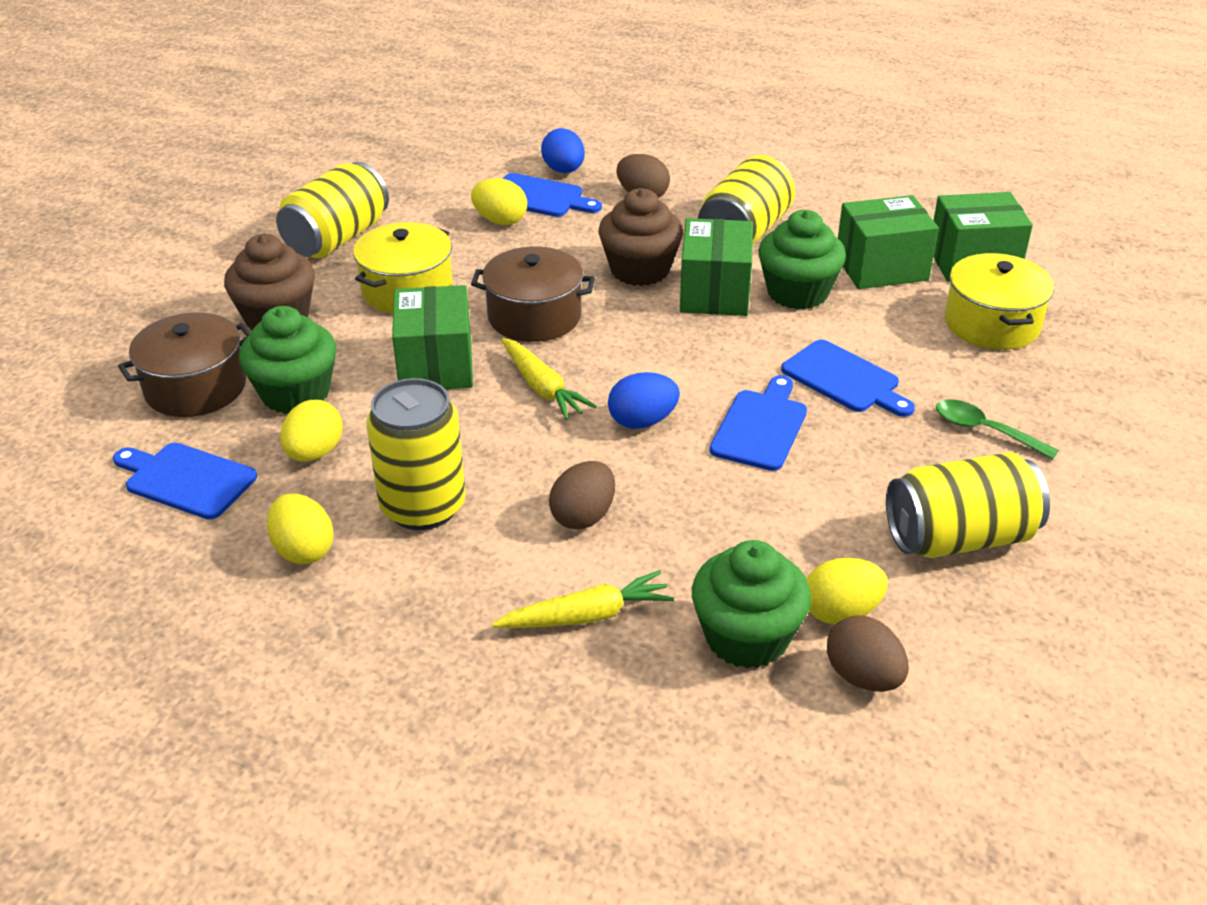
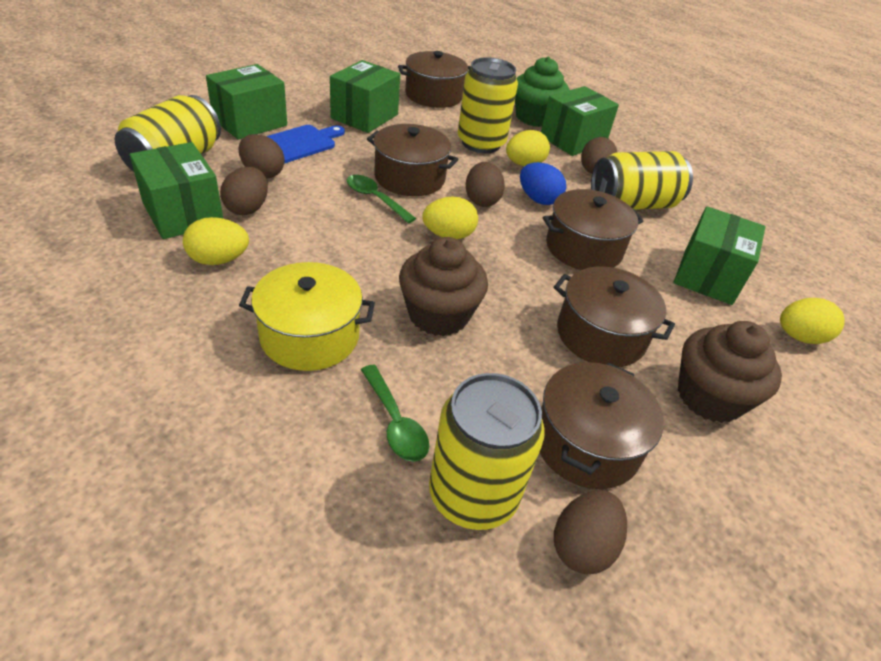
blue cutting board: 4 -> 1
blue egg: 2 -> 1
brown egg: 3 -> 5
brown pot: 2 -> 5
green box: 4 -> 5
green cupcake: 3 -> 1
green spoon: 1 -> 2
yellow carrot: 2 -> 0
yellow pot: 2 -> 1

